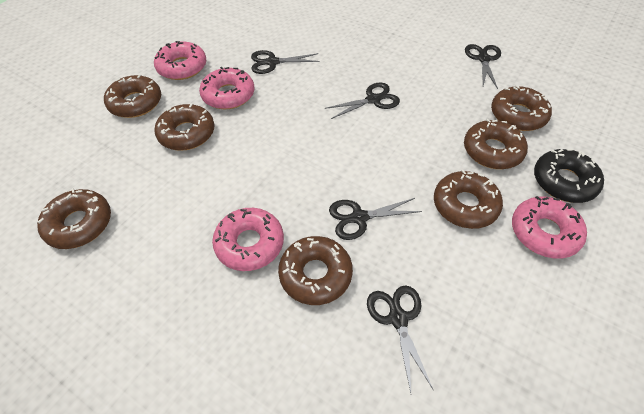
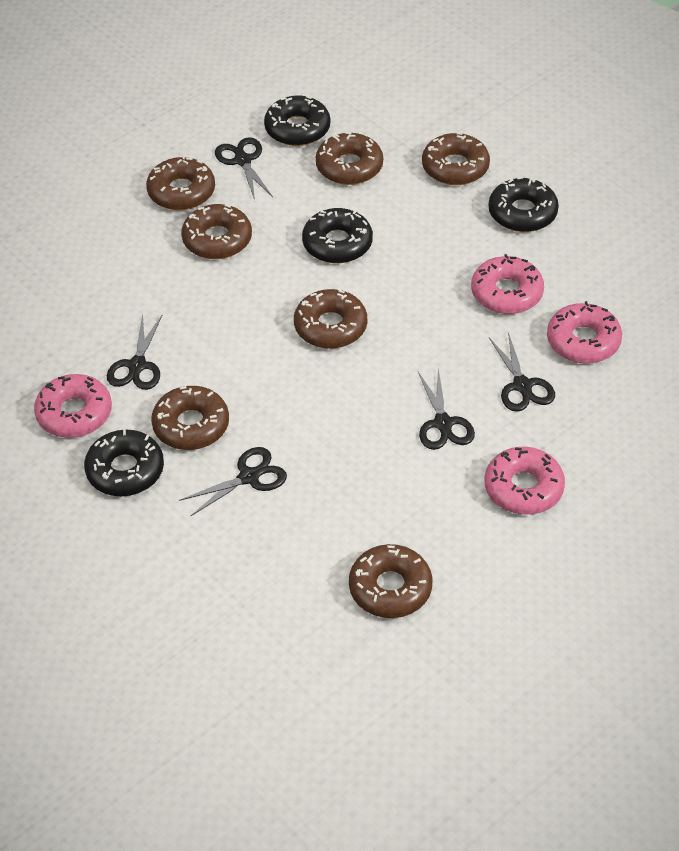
black donut: 1 -> 4

